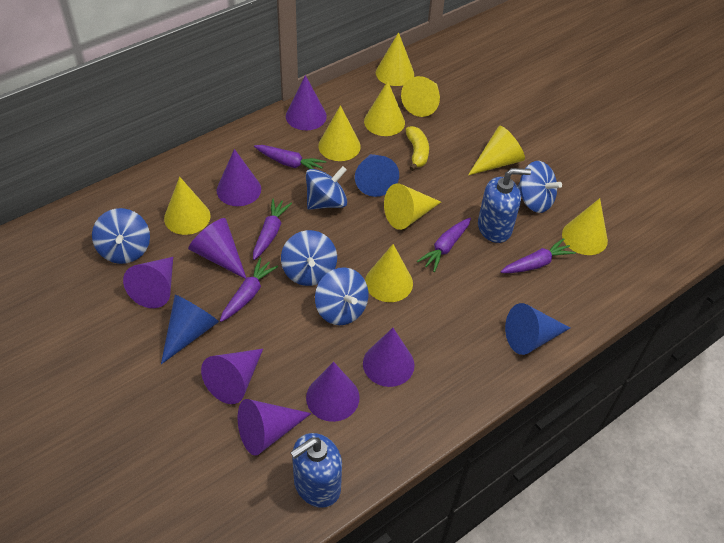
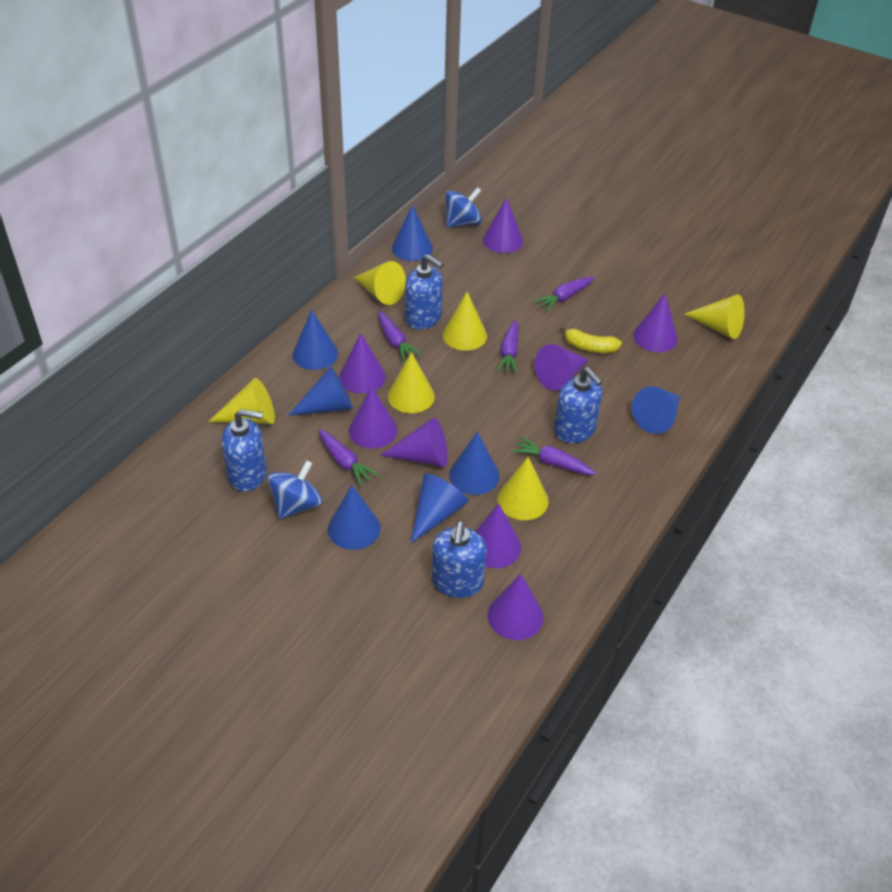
blue cone: 3 -> 7
blue soap dispenser: 2 -> 4
blue spinning top: 5 -> 2
yellow cone: 9 -> 6

